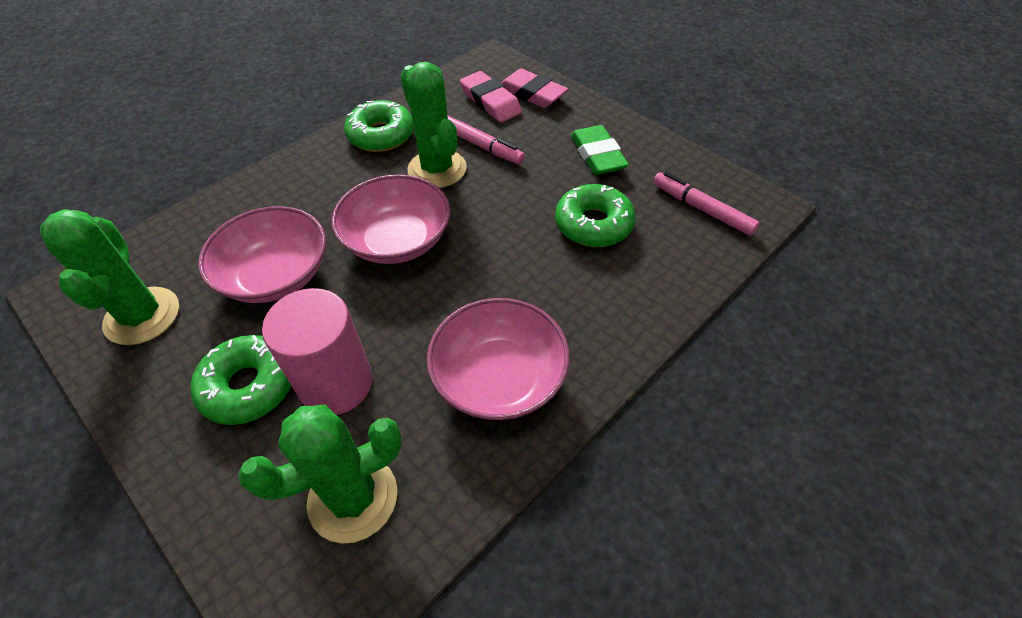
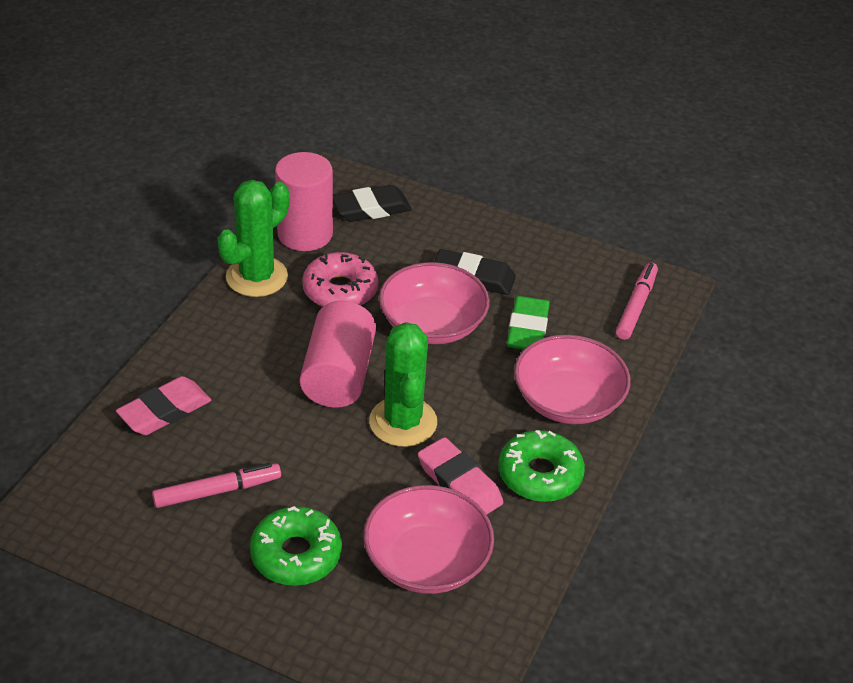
black eraser: 0 -> 2
green cactus: 3 -> 2
green donut: 3 -> 2
pink cylinder: 1 -> 2
pink donut: 0 -> 1

